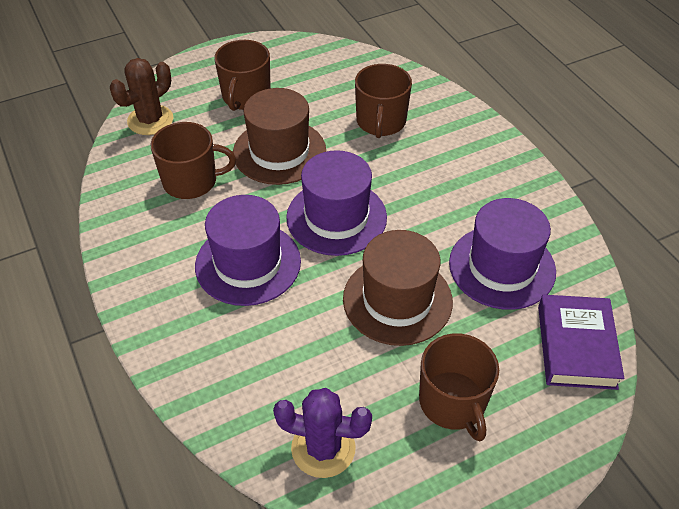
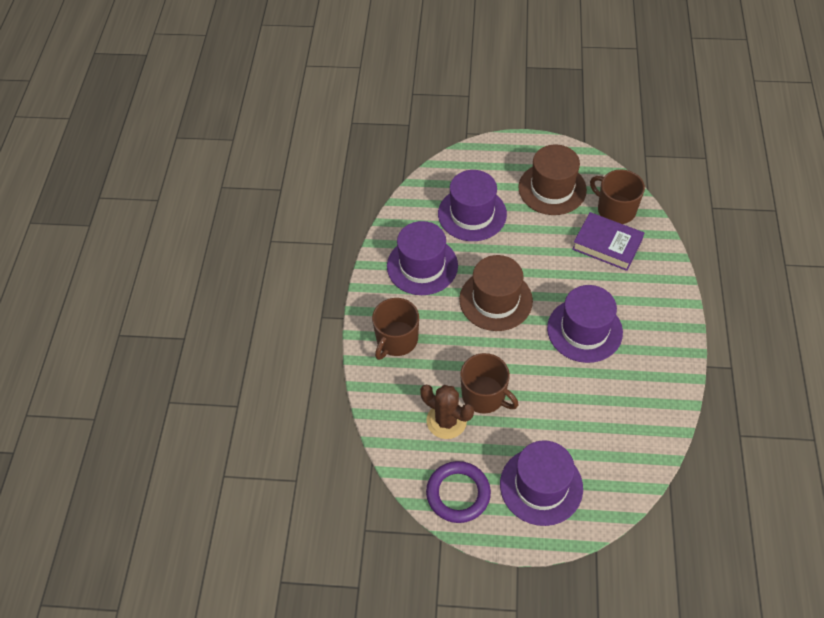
brown mug: 4 -> 3
purple cactus: 1 -> 0
purple hat: 3 -> 4
purple ring: 0 -> 1

